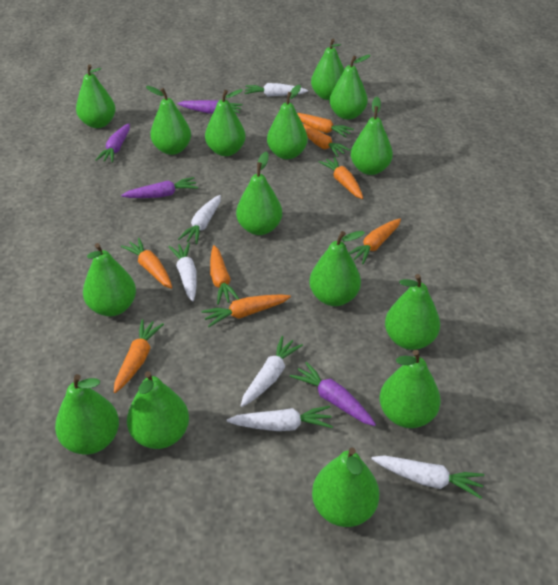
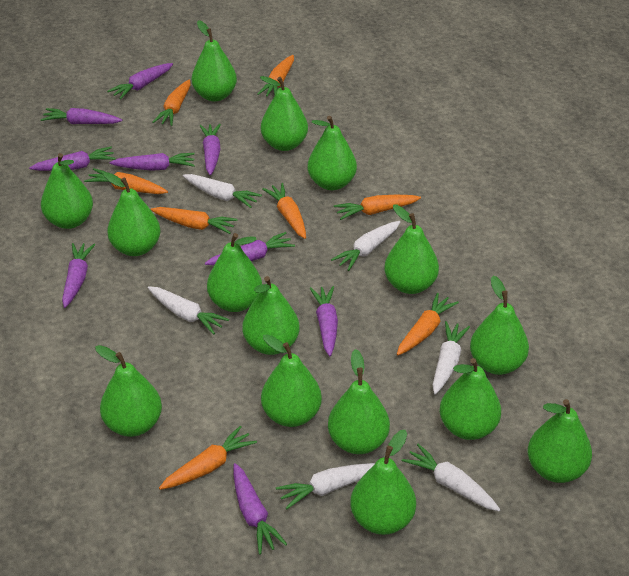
purple carrot: 4 -> 9

